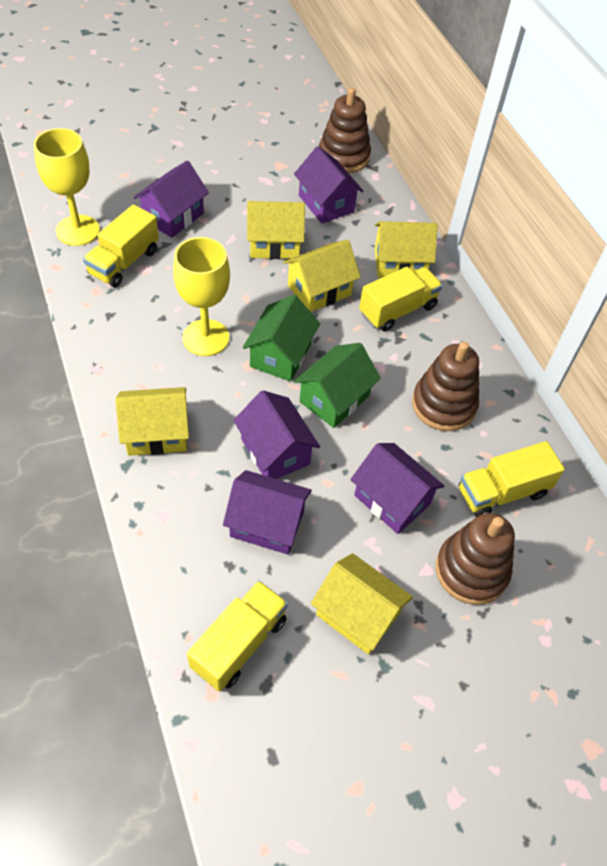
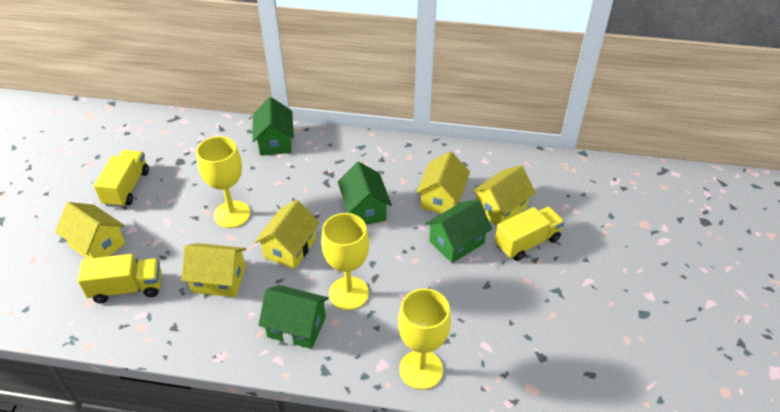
brown stacking toy: 3 -> 0
green house: 2 -> 4
purple house: 5 -> 0
yellow goblet: 2 -> 3
yellow truck: 4 -> 3

